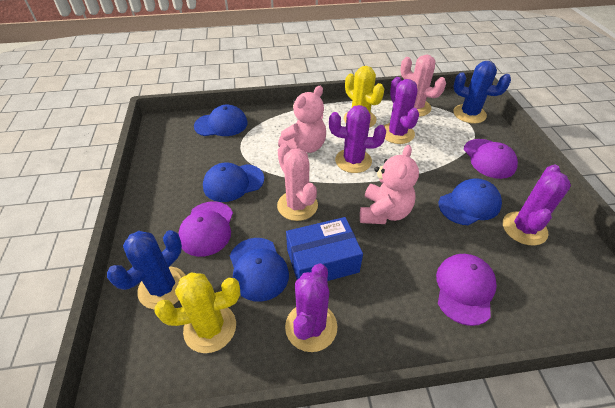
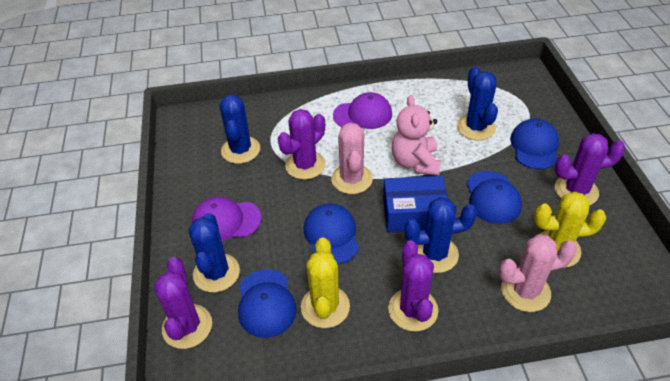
blue cactus: 2 -> 4
pink teddy bear: 2 -> 1
purple cap: 3 -> 2

